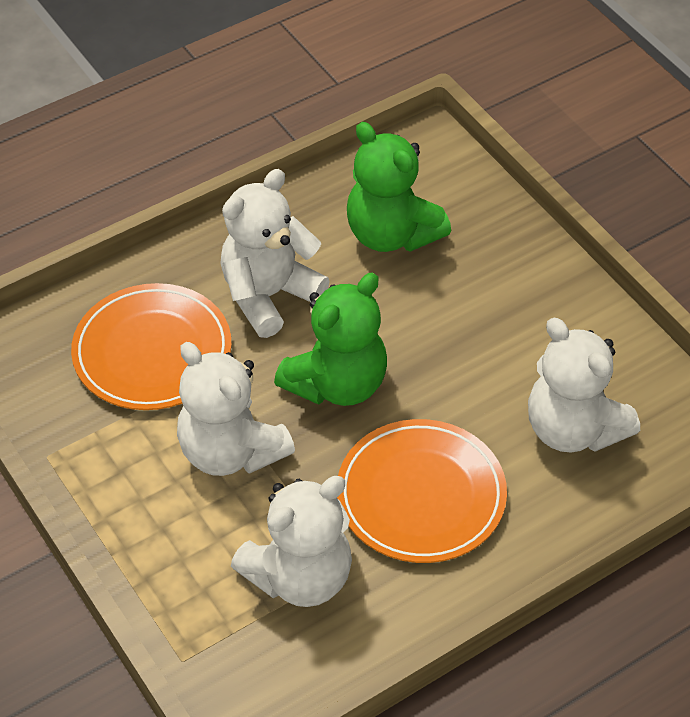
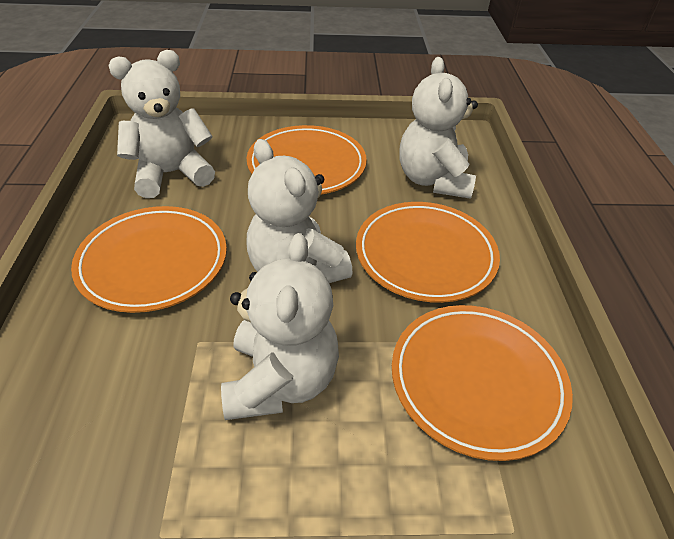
green teddy bear: 2 -> 0
orange plate: 2 -> 4

